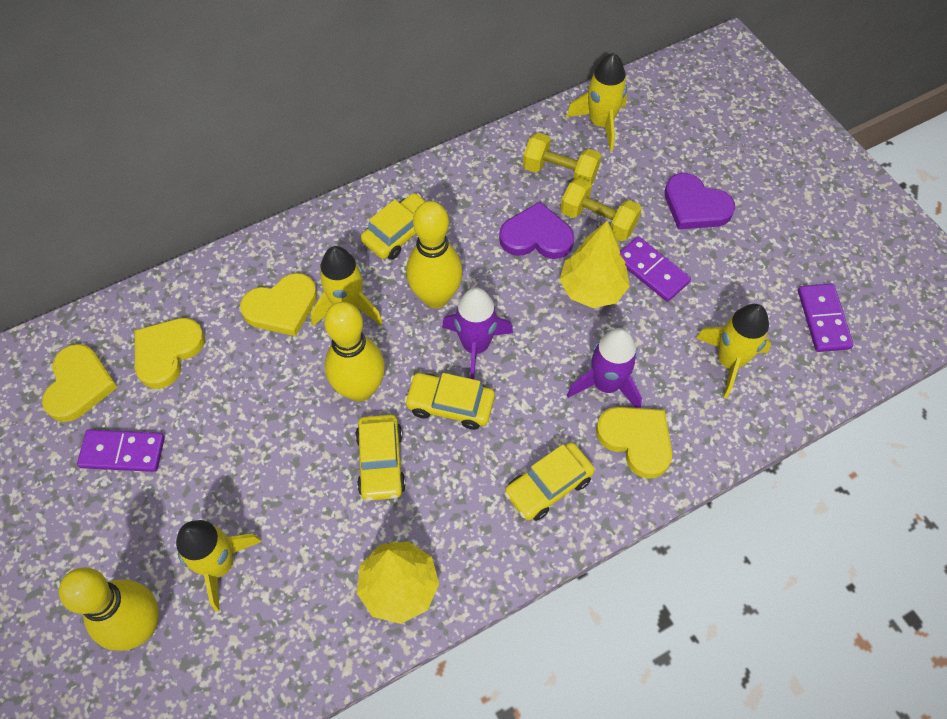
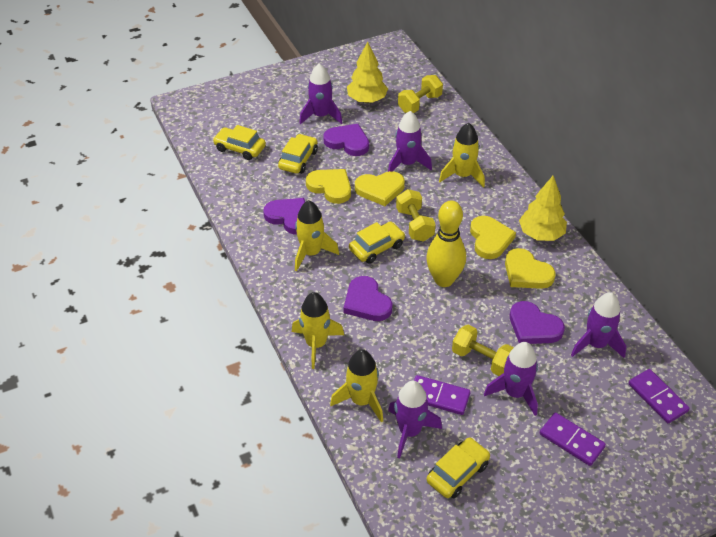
purple heart: 2 -> 4
purple rocket: 2 -> 5
yellow bowling pin: 3 -> 1
yellow dumbbell: 2 -> 3

